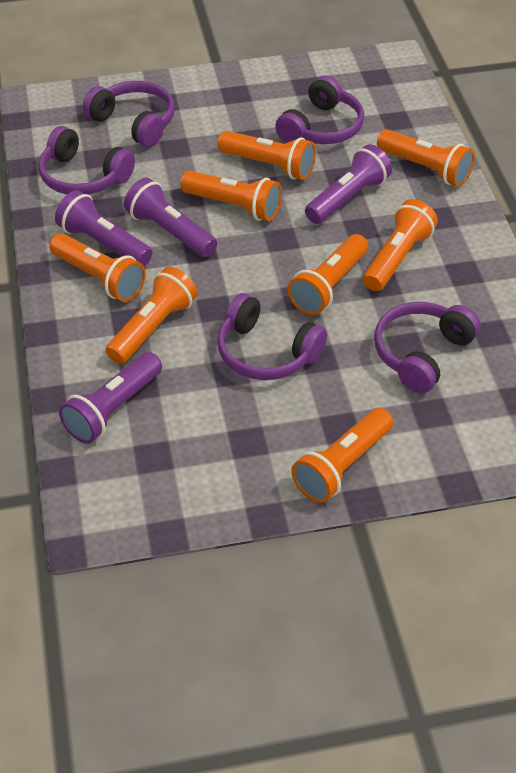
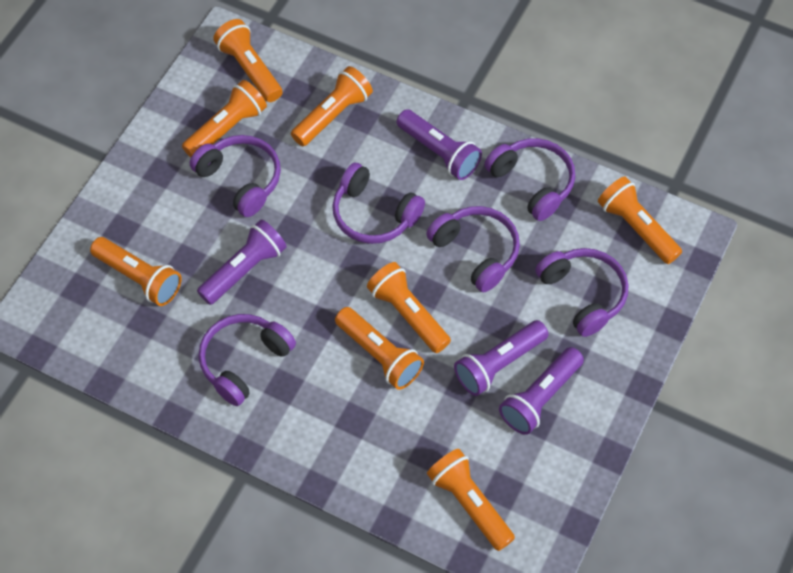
purple headphones: 5 -> 6

